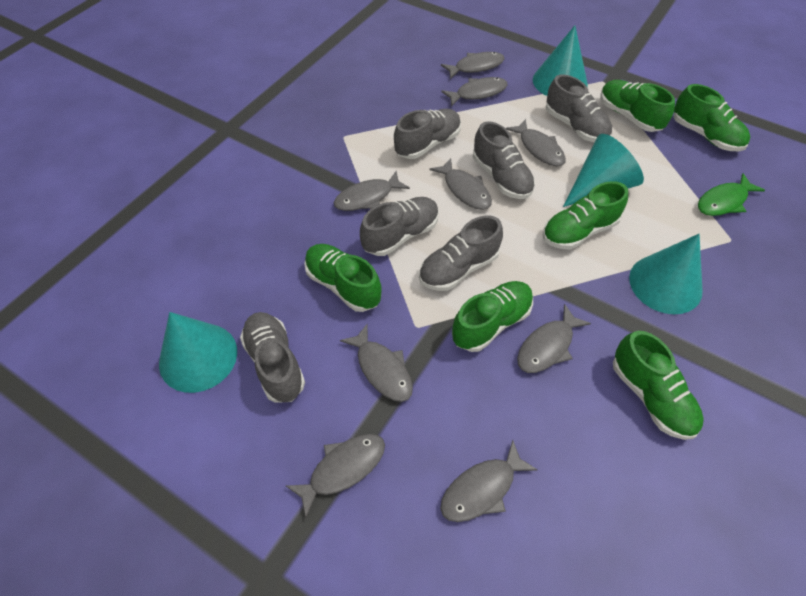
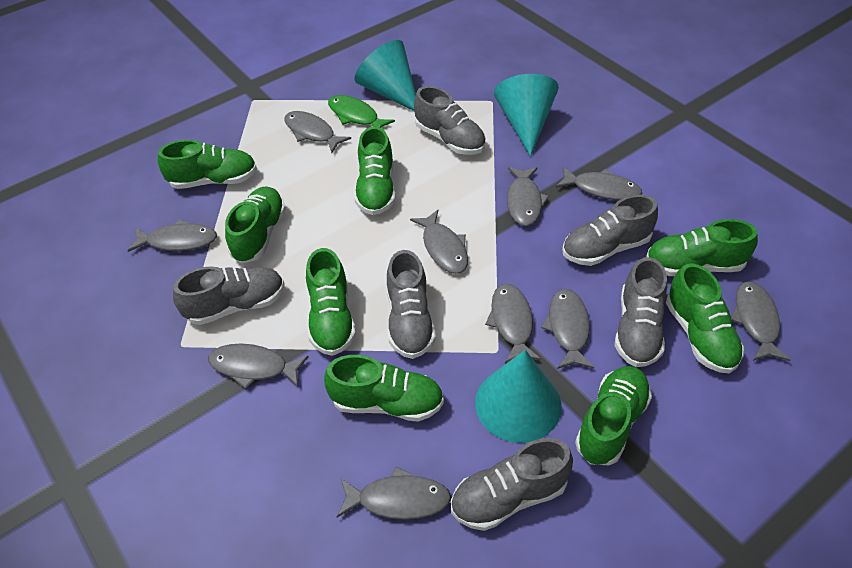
green shoe: 6 -> 8
grey fish: 9 -> 10
turquoise cone: 4 -> 3

